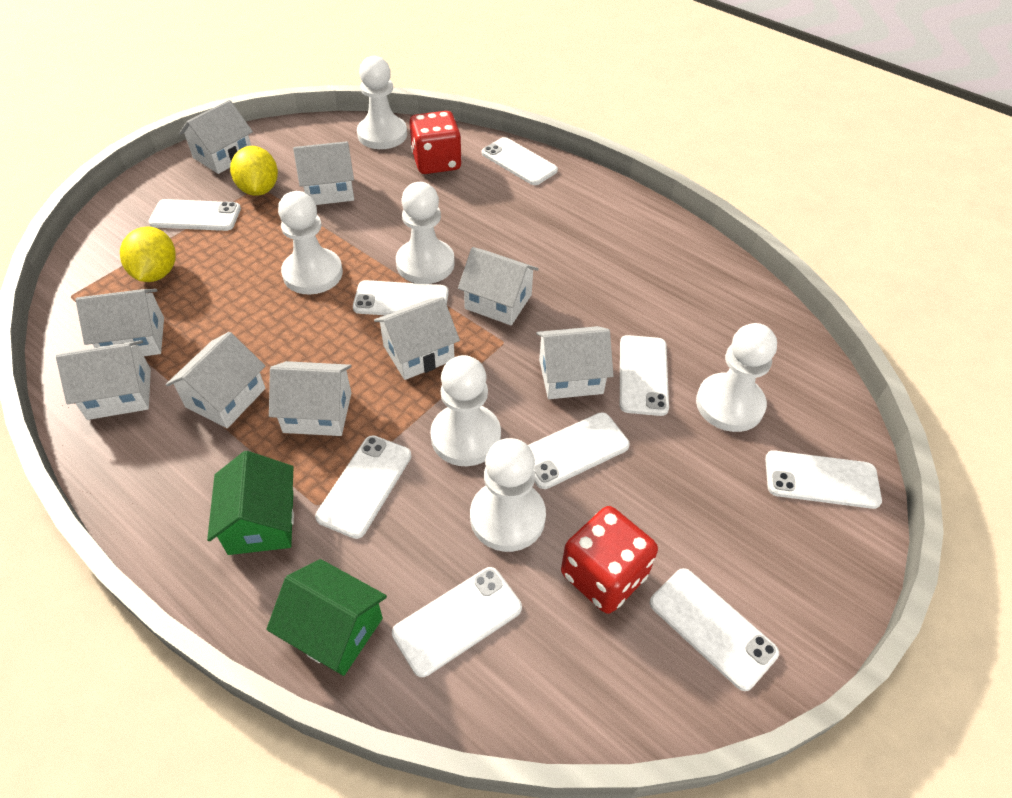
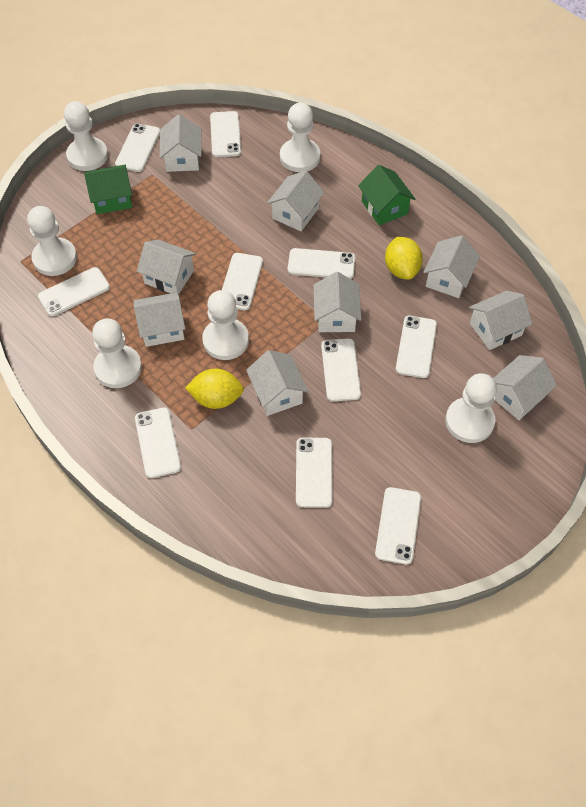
red dice: 2 -> 0
white phone: 9 -> 10

